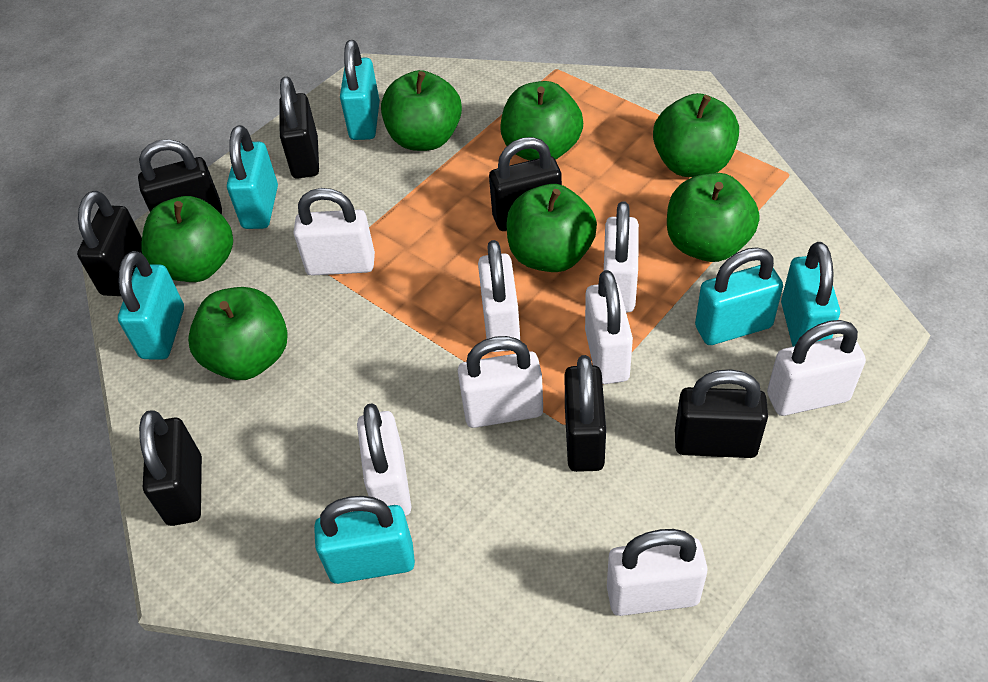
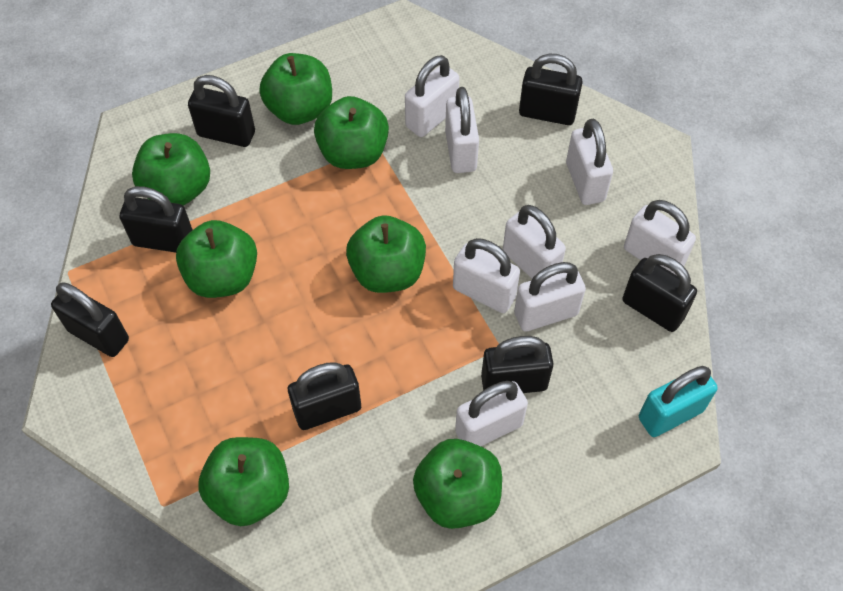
turquoise padlock: 6 -> 1

